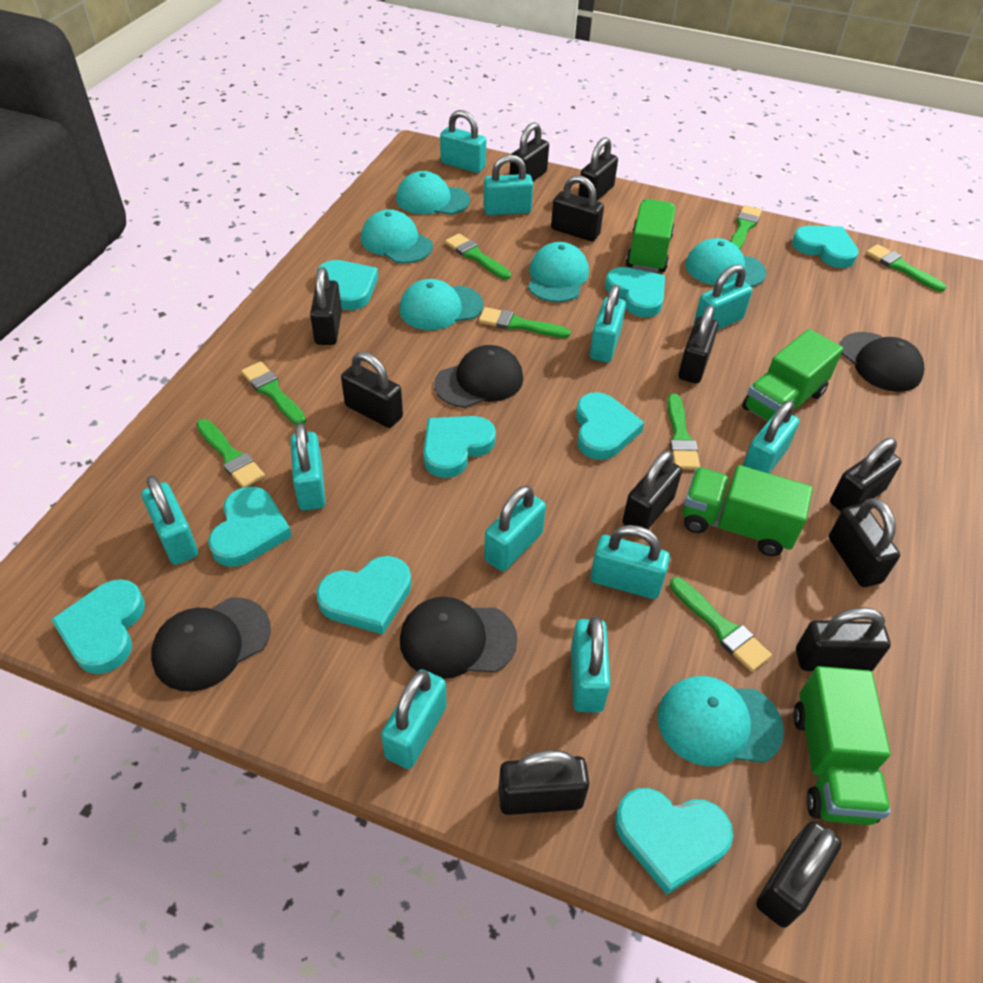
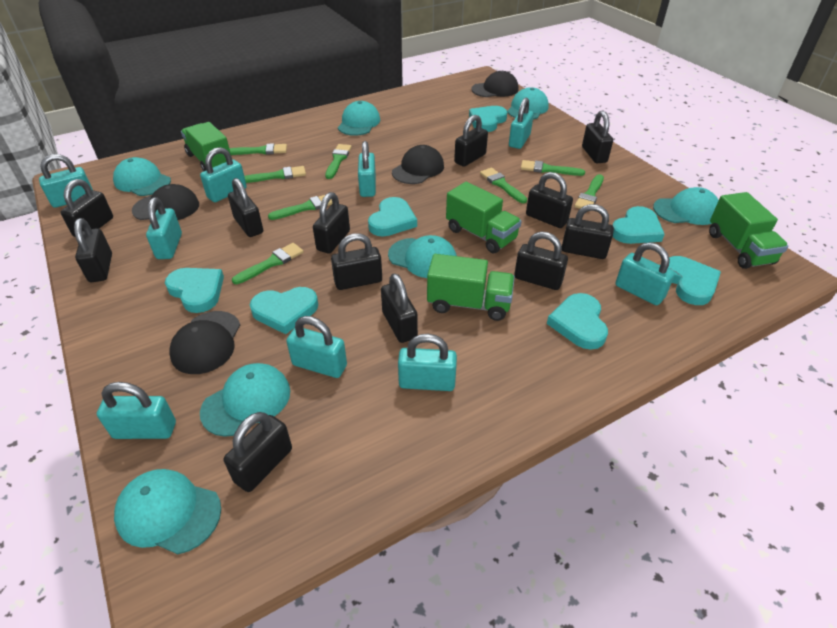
turquoise cap: 6 -> 7
turquoise heart: 9 -> 7
turquoise padlock: 11 -> 9

